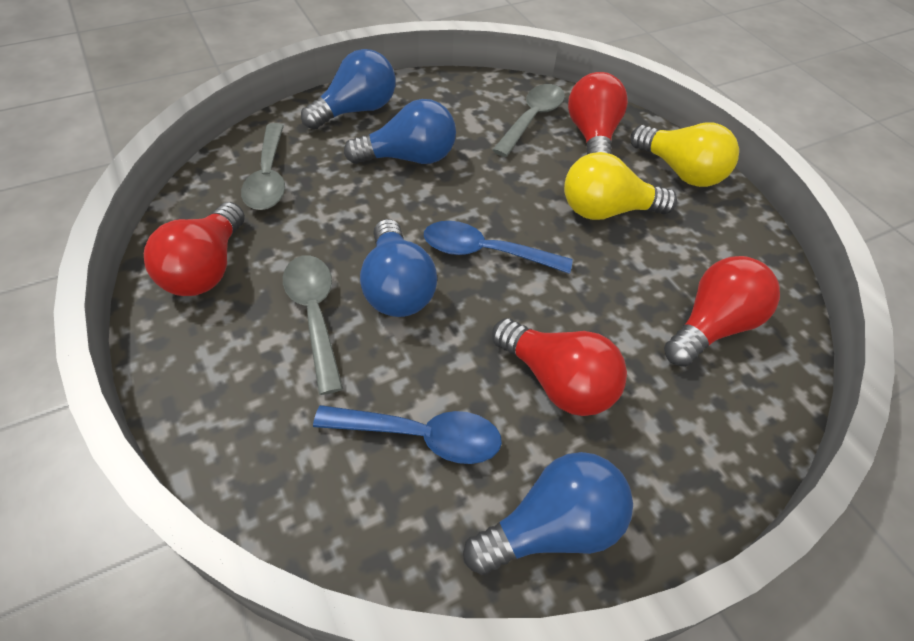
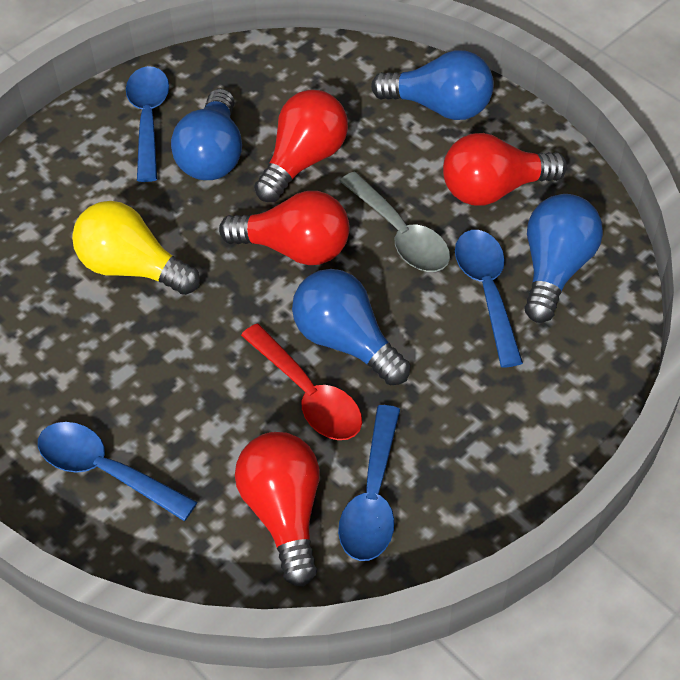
blue spoon: 2 -> 4
grey spoon: 3 -> 1
red spoon: 0 -> 1
yellow light bulb: 2 -> 1

